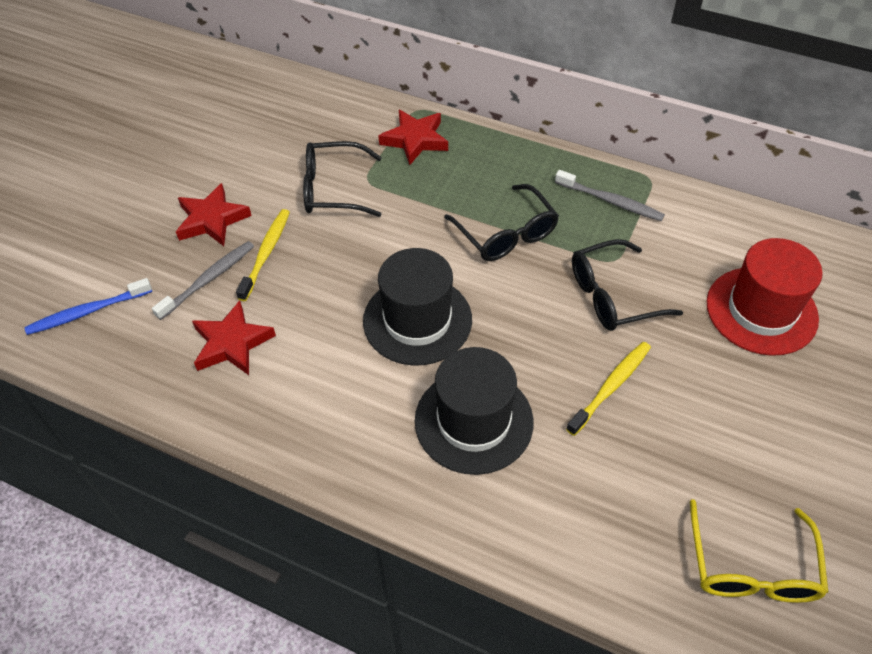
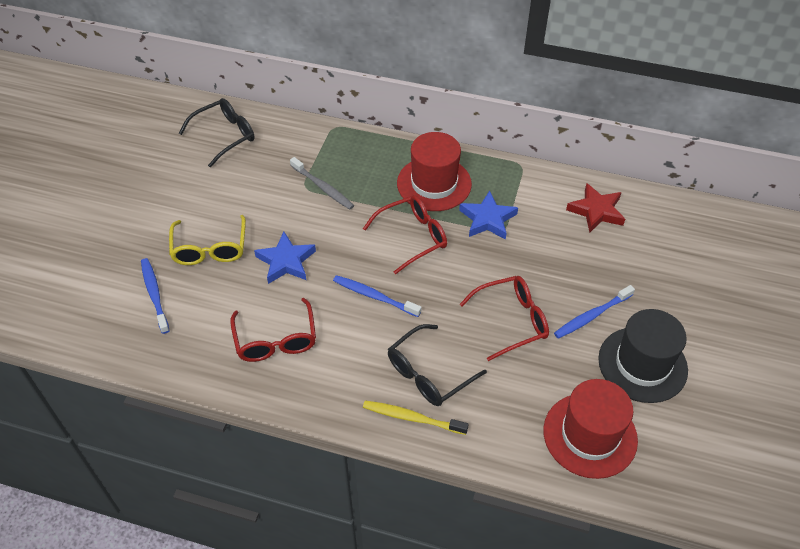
black glasses: 3 -> 2
black hat: 2 -> 1
blue star: 0 -> 2
blue toothbrush: 1 -> 3
grey toothbrush: 2 -> 1
red glasses: 0 -> 3
red hat: 1 -> 2
red star: 3 -> 1
yellow toothbrush: 2 -> 1

